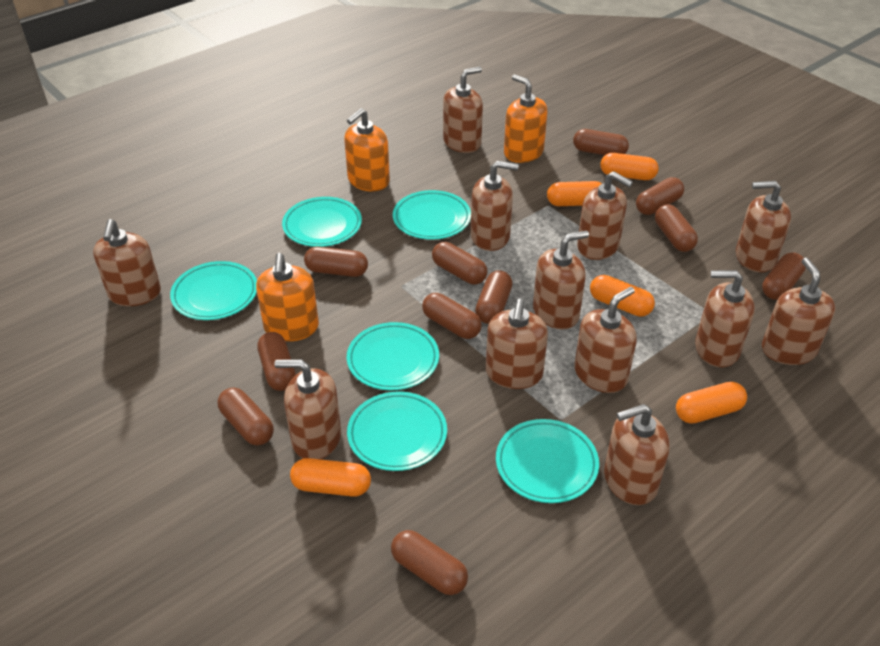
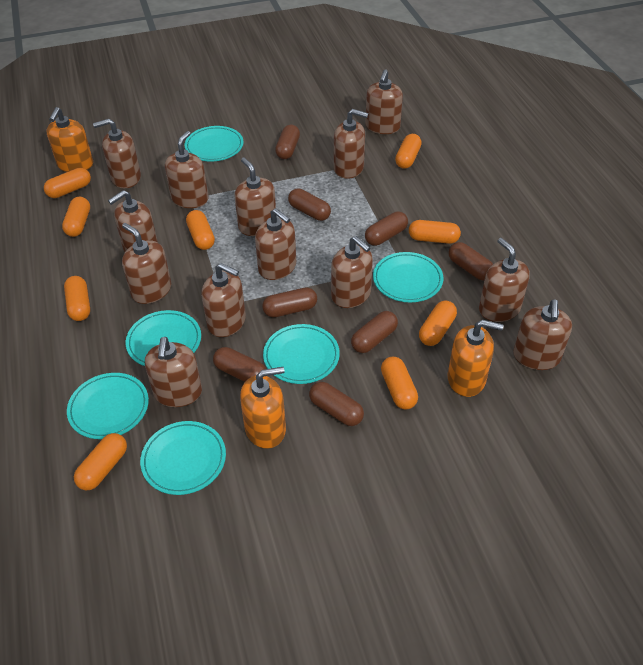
brown capsule: 11 -> 8
brown soap dispenser: 12 -> 13
orange capsule: 5 -> 9

